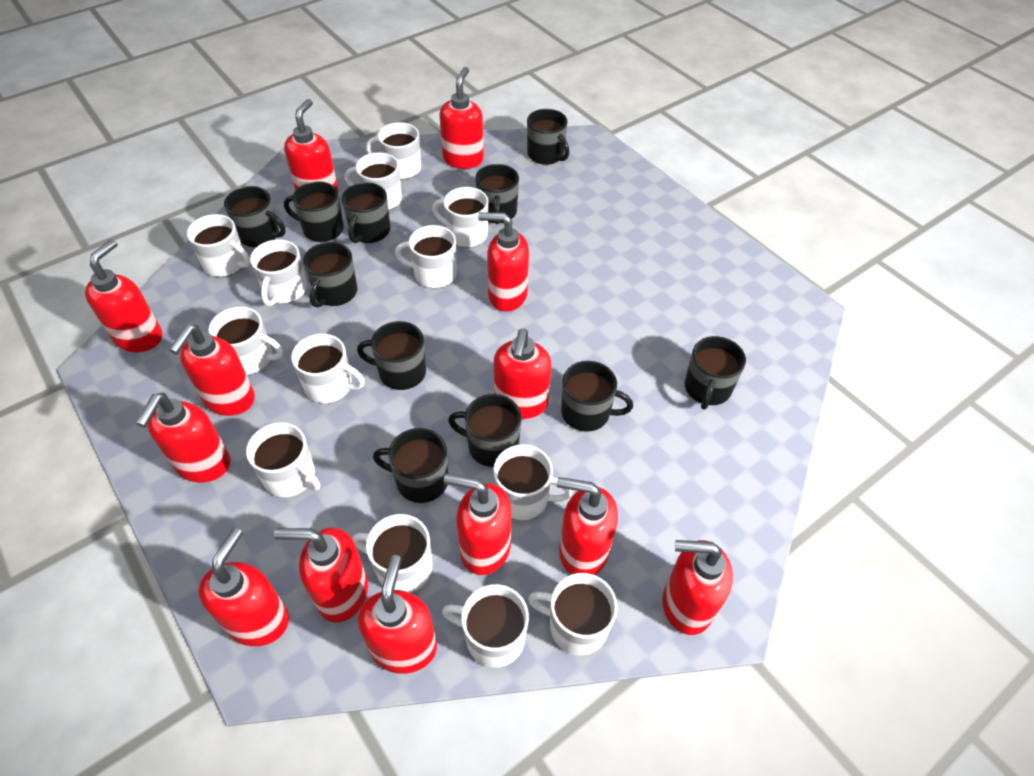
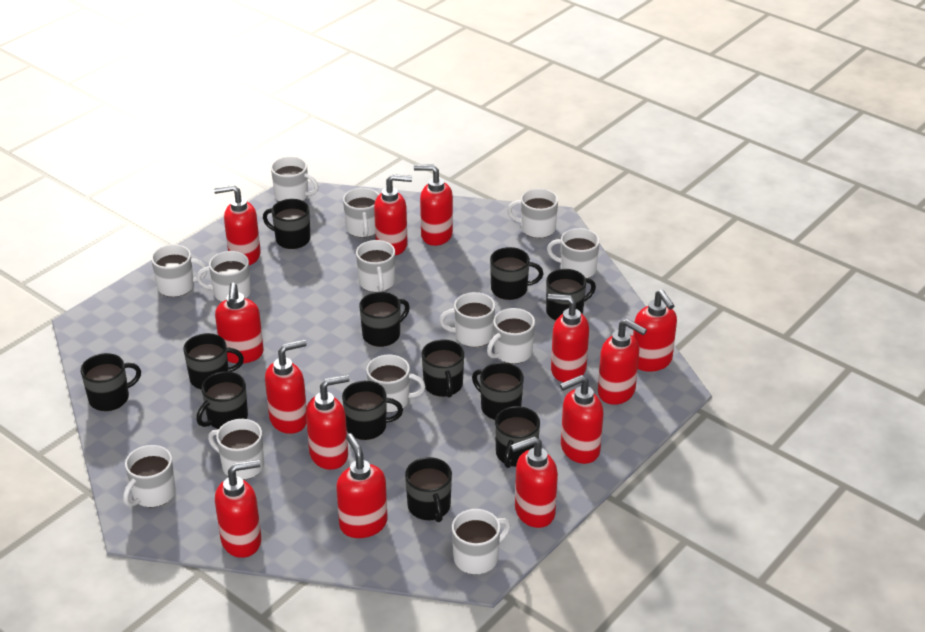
black mug: 11 -> 12

